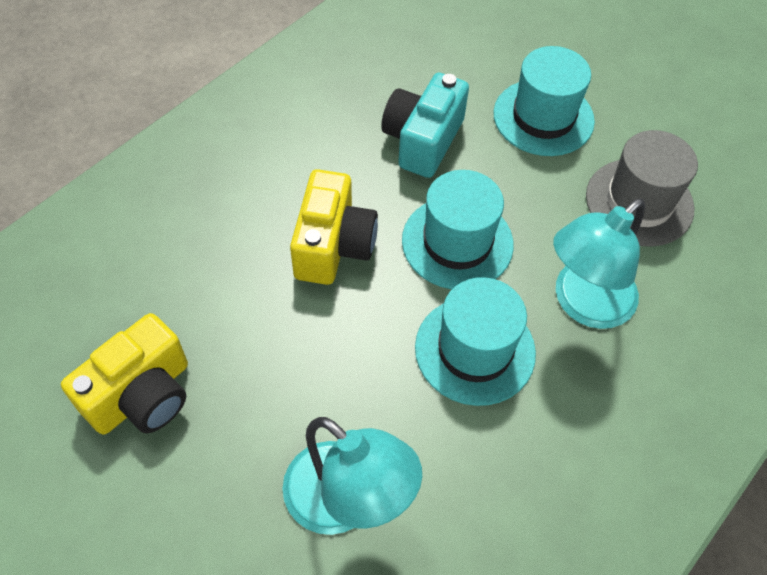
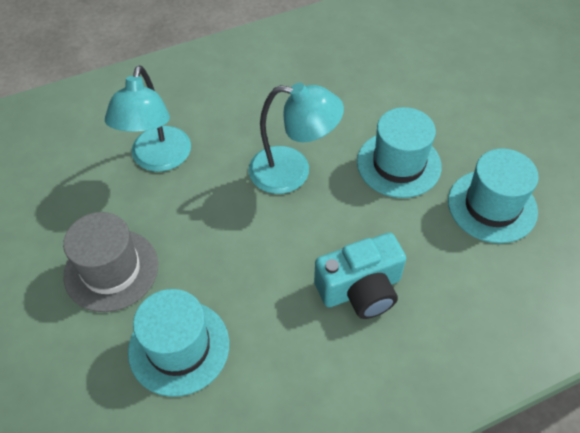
yellow camera: 2 -> 0

